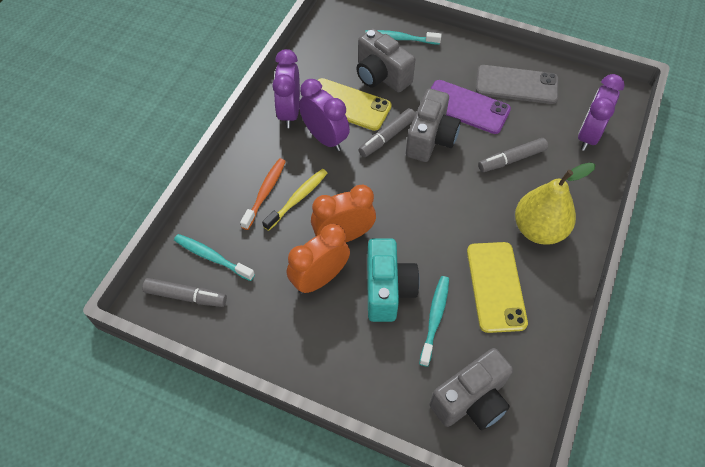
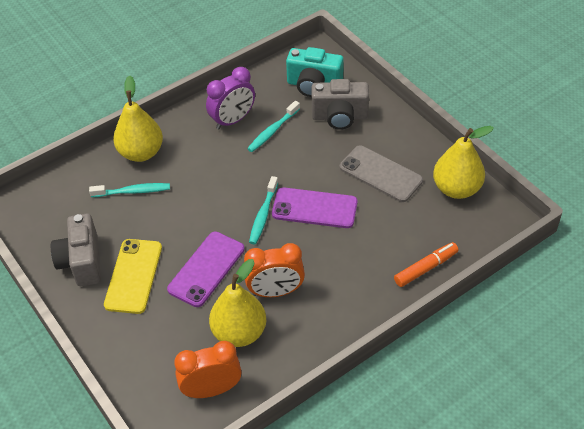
grey camera: 3 -> 2
grey marker: 3 -> 0
orange marker: 0 -> 1
orange toothbrush: 1 -> 0
purple clock: 3 -> 1
purple phone: 1 -> 2
yellow pear: 1 -> 3
yellow phone: 2 -> 1
yellow toothbrush: 1 -> 0

